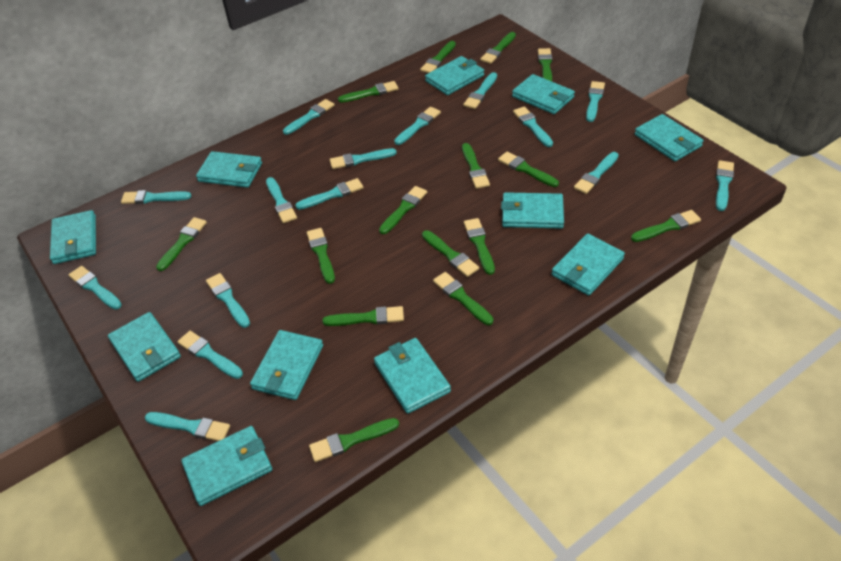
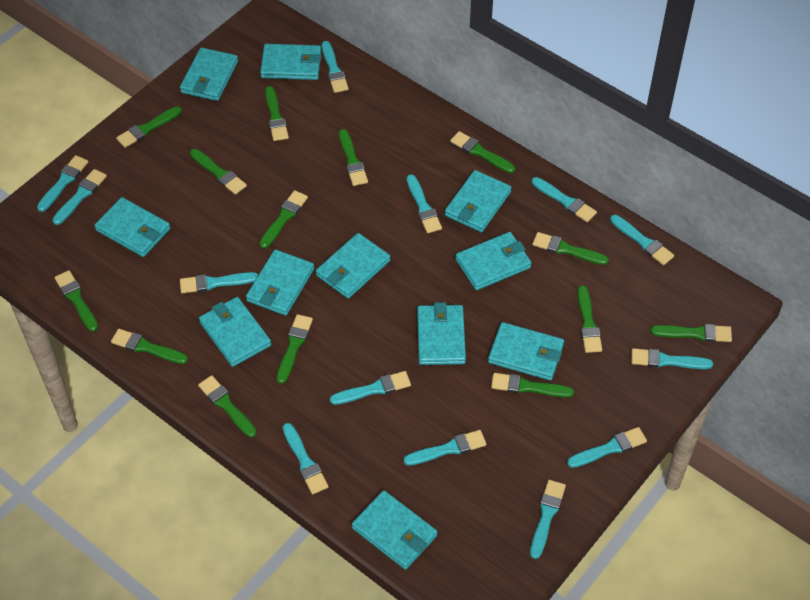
green brush: 15 -> 14
turquoise brush: 15 -> 13

